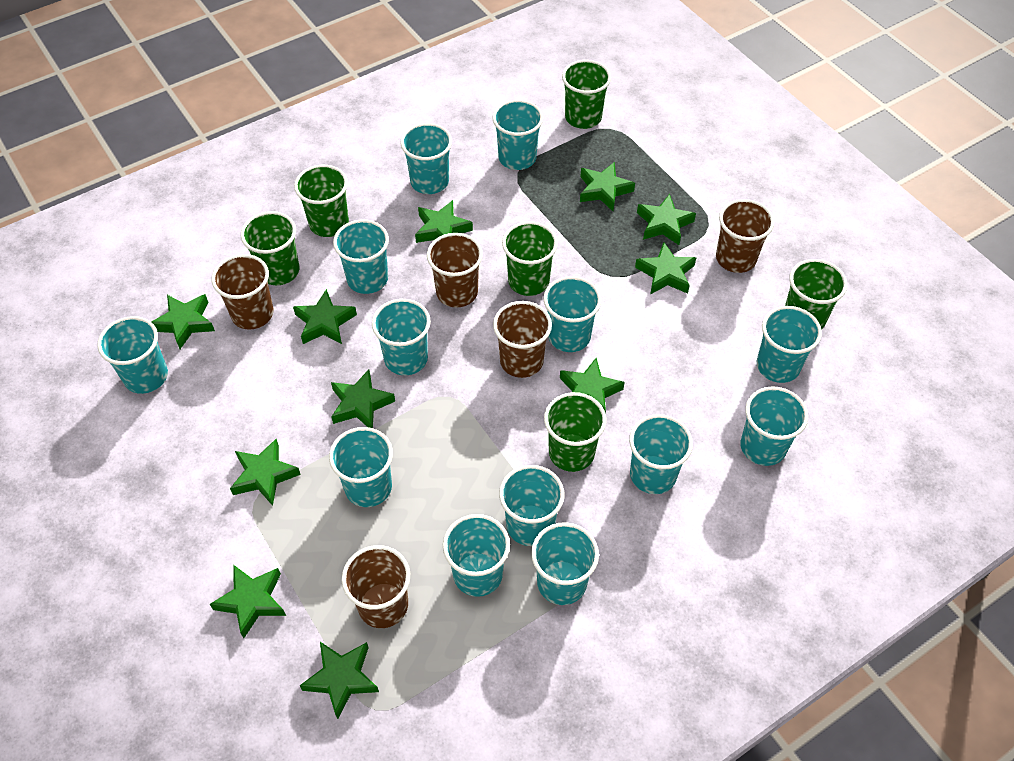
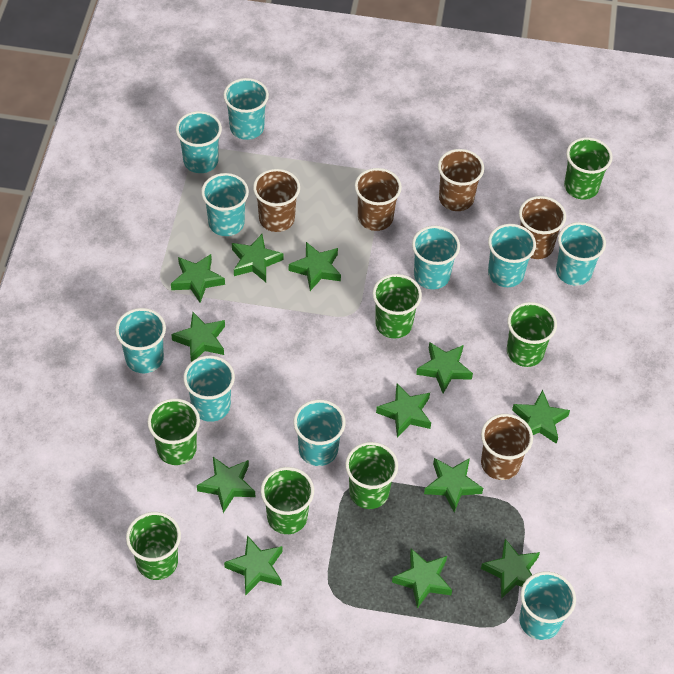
green cup: 6 -> 7
green star: 11 -> 12
turquoise cup: 13 -> 10

